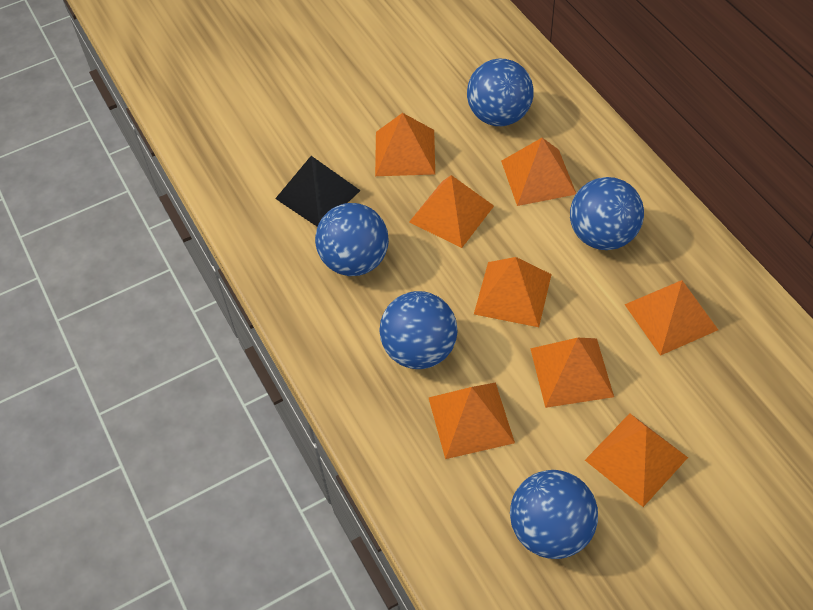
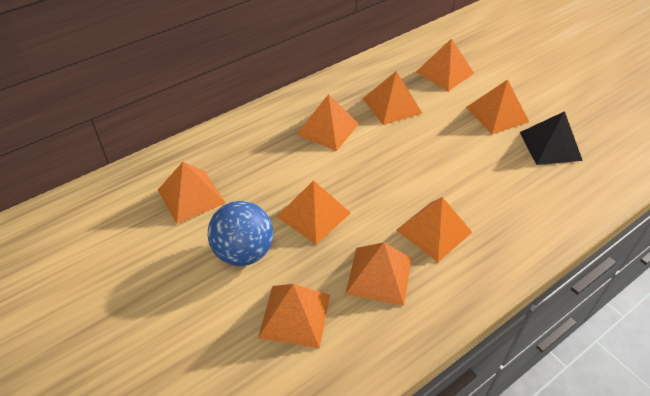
blue ball: 5 -> 1
orange pyramid: 8 -> 9

